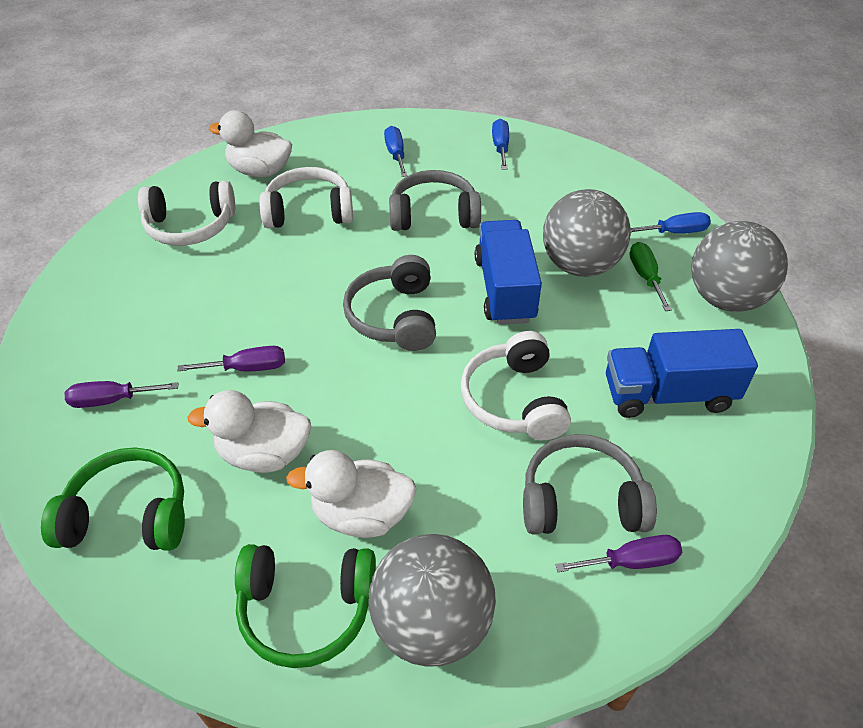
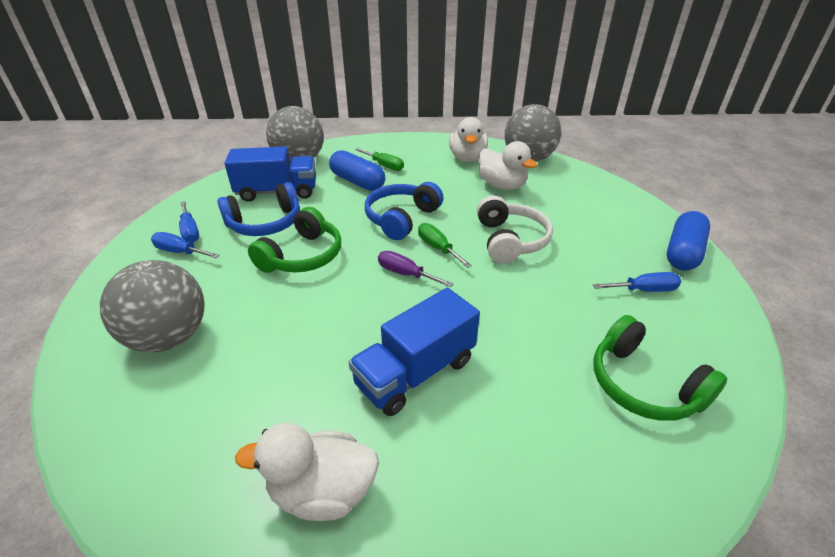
blue capsule: 0 -> 2
blue headphones: 0 -> 2
green screwdriver: 1 -> 2
grey headphones: 3 -> 0
purple screwdriver: 3 -> 1
white headphones: 3 -> 1

